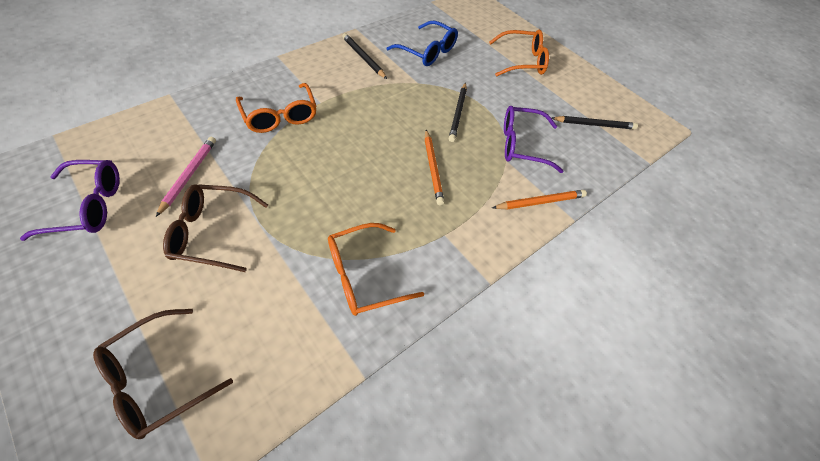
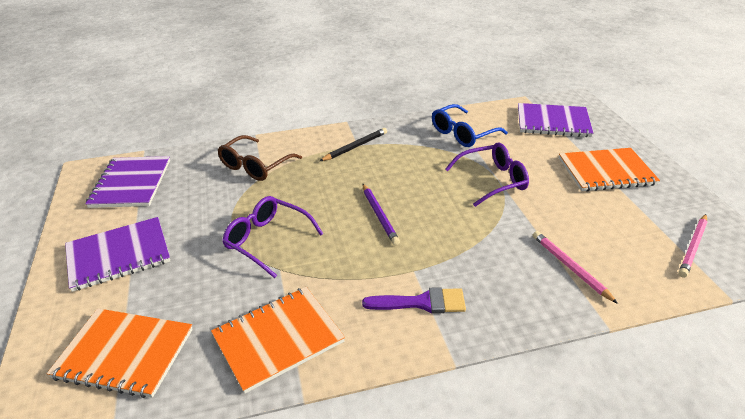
black pencil: 3 -> 1
brown glasses: 2 -> 1
orange glasses: 3 -> 0
orange notebook: 0 -> 3
orange pencil: 2 -> 0
pink pencil: 1 -> 2
purple brush: 0 -> 1
purple notebook: 0 -> 3
purple pencil: 0 -> 1

